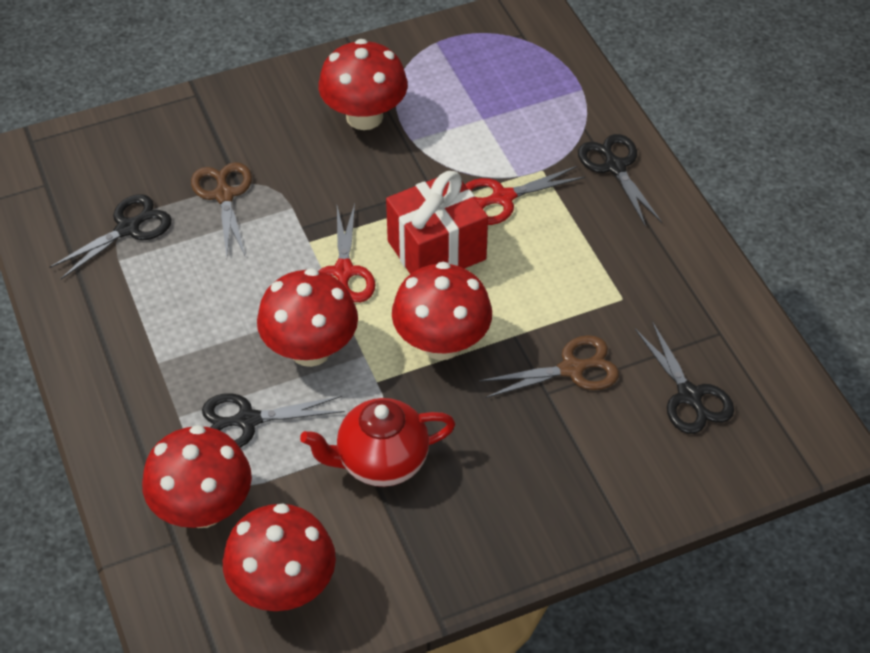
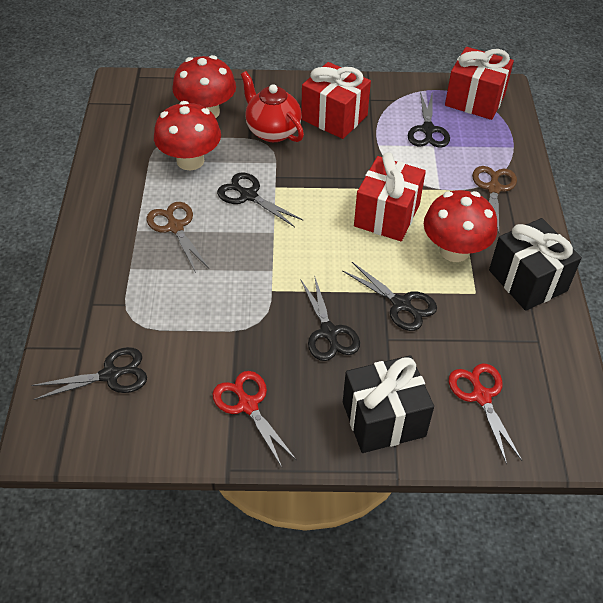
black gift: 0 -> 2
black scissors: 4 -> 5
red gift: 1 -> 3
red mushroom: 5 -> 3

